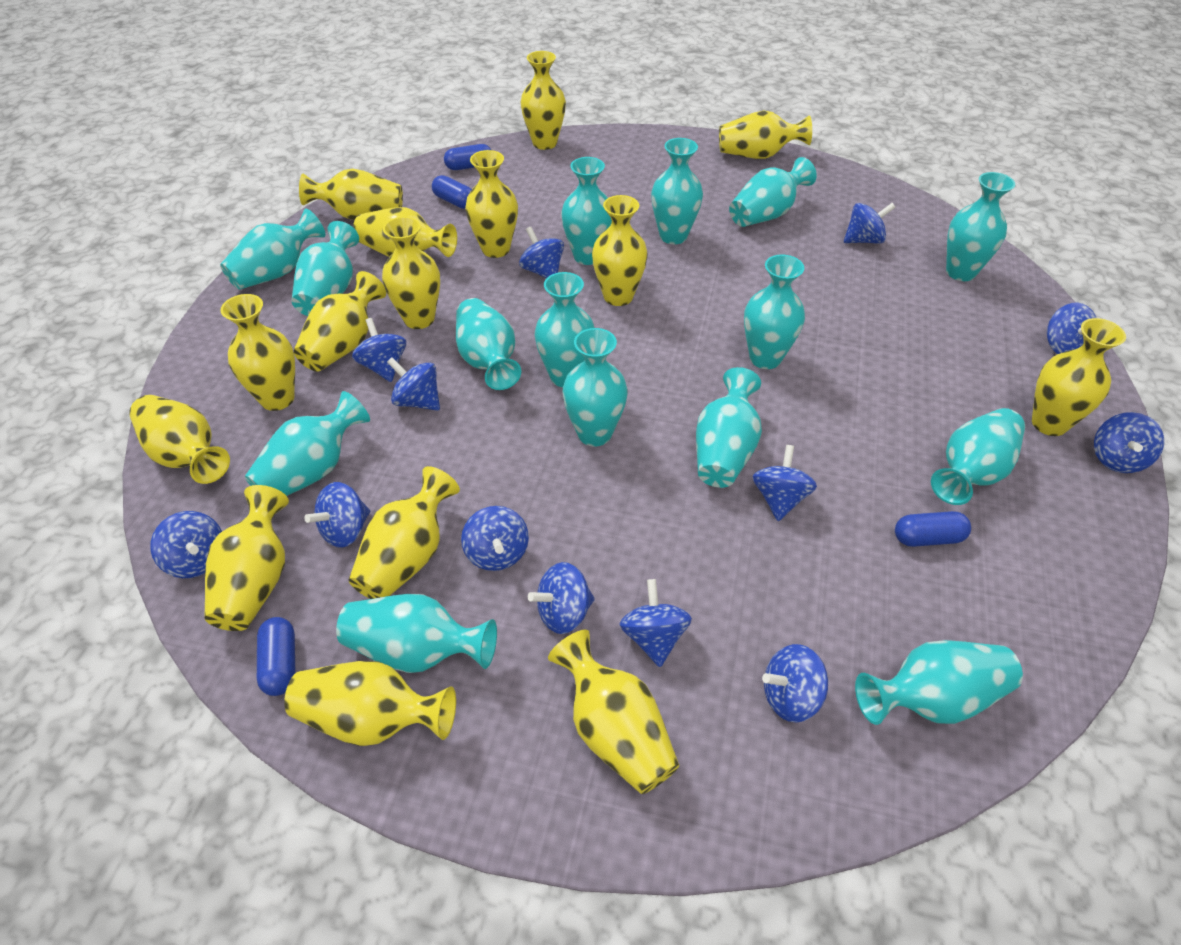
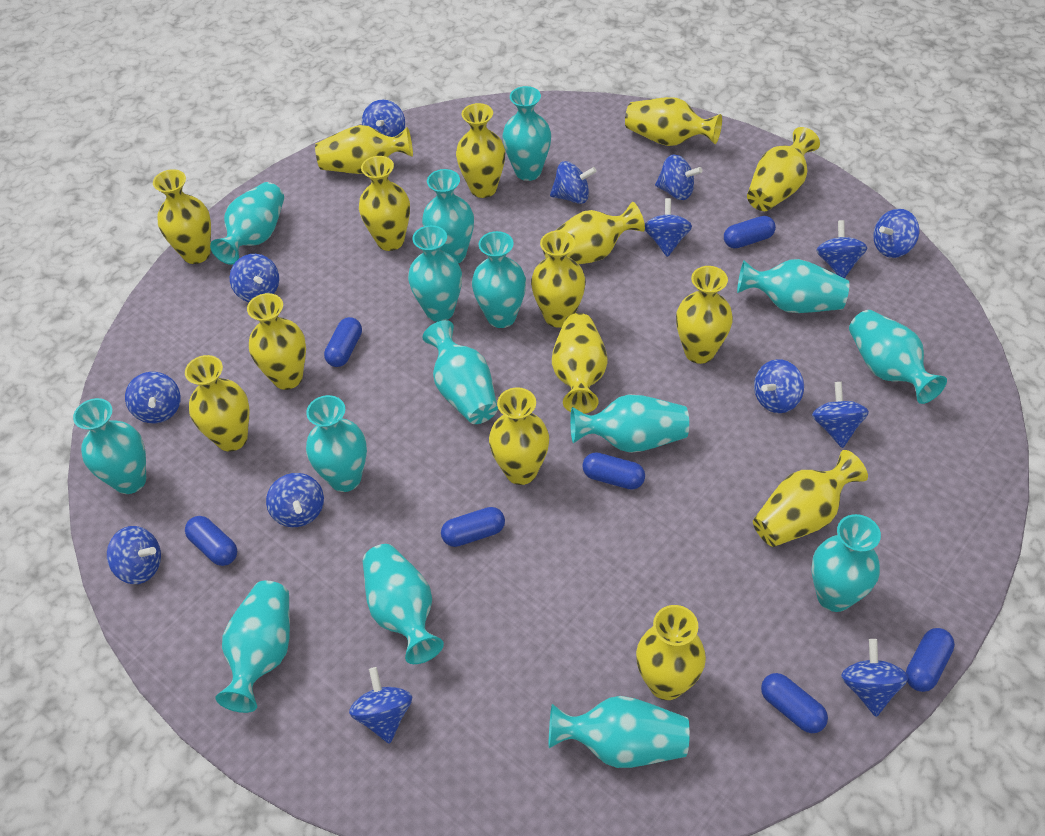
blue capsule: 4 -> 7
blue spinning top: 13 -> 14

